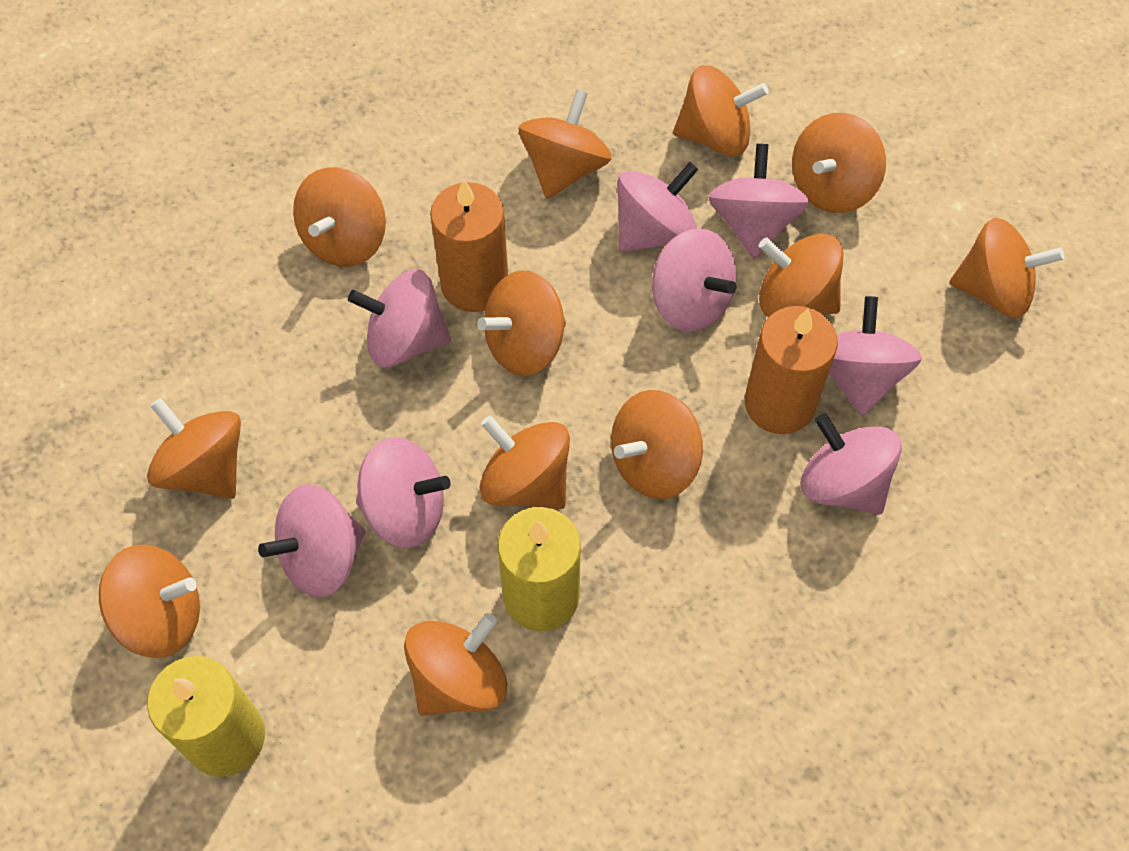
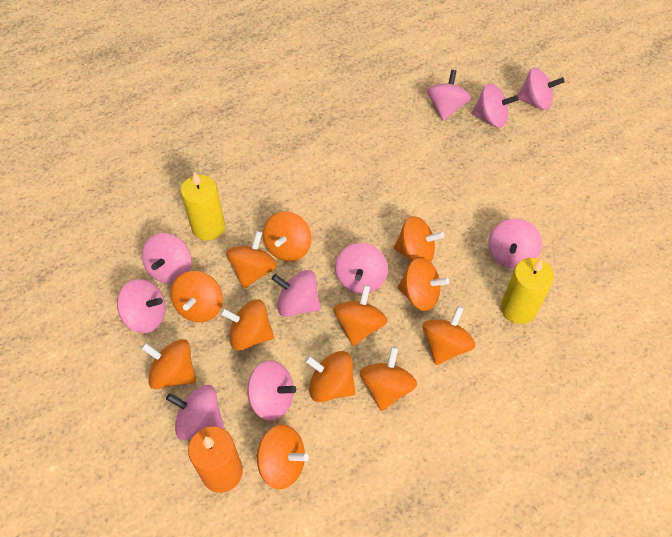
orange candle: 2 -> 1
pink spinning top: 8 -> 10

